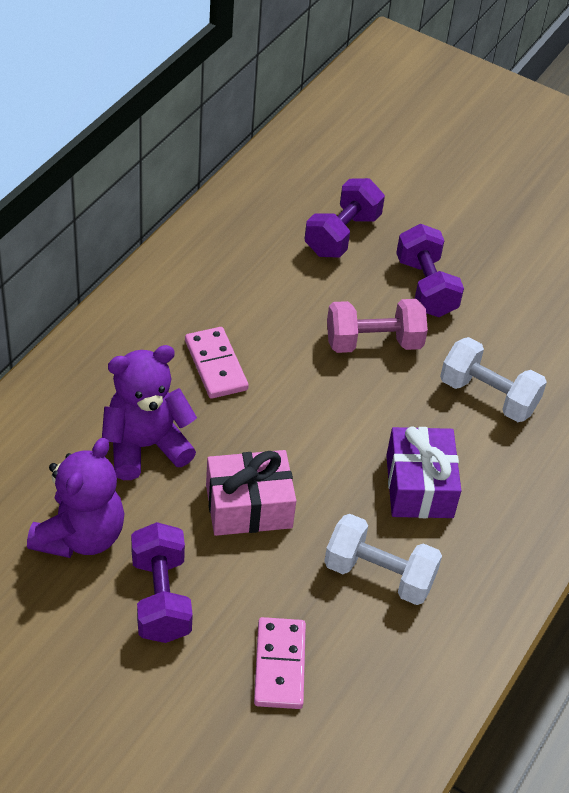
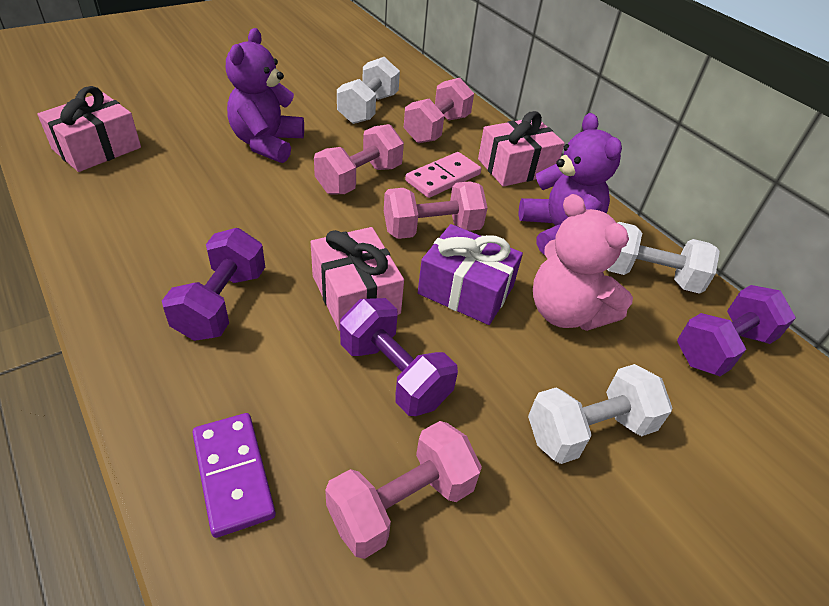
pink domino: 2 -> 1
pink dumbbell: 1 -> 4
pink gift: 1 -> 3
pink teddy bear: 0 -> 1
purple domino: 0 -> 1
white dumbbell: 2 -> 3

